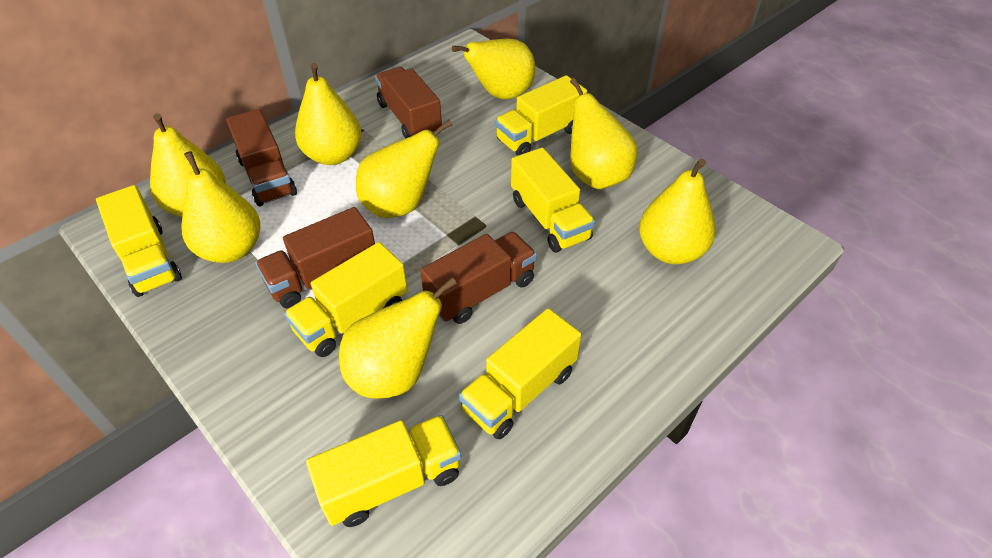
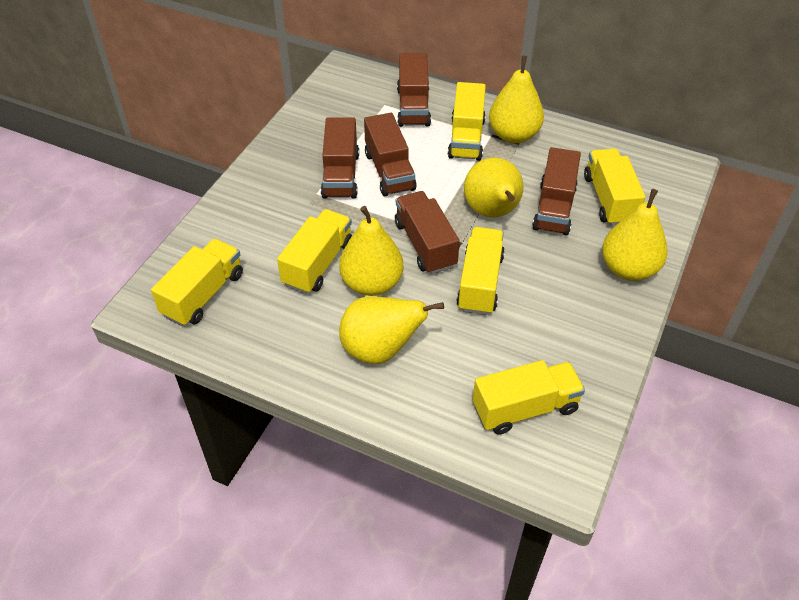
brown truck: 4 -> 5
yellow pear: 8 -> 5

